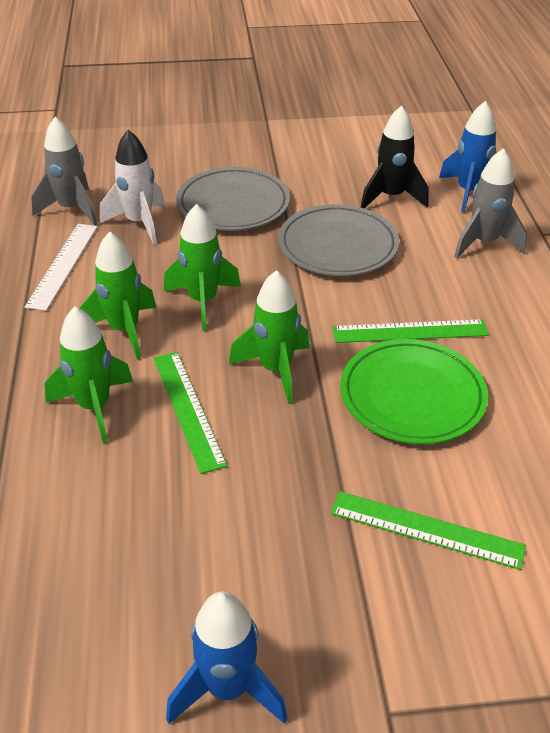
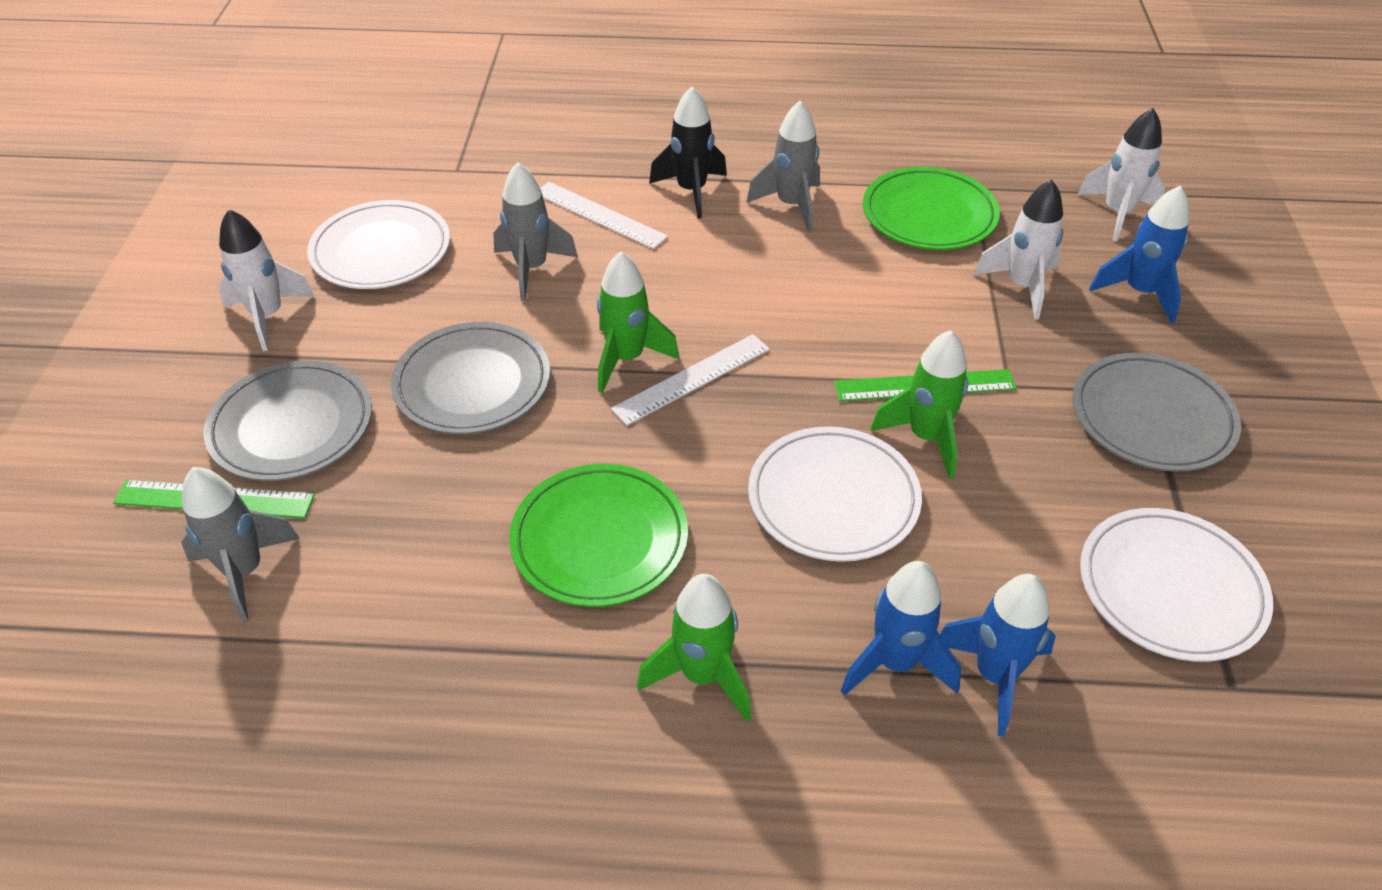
blue rocket: 2 -> 3
green plate: 1 -> 2
green rocket: 4 -> 3
green ruler: 3 -> 2
grey plate: 2 -> 3
grey rocket: 2 -> 3
white plate: 0 -> 3
white rocket: 1 -> 3
white ruler: 1 -> 2

